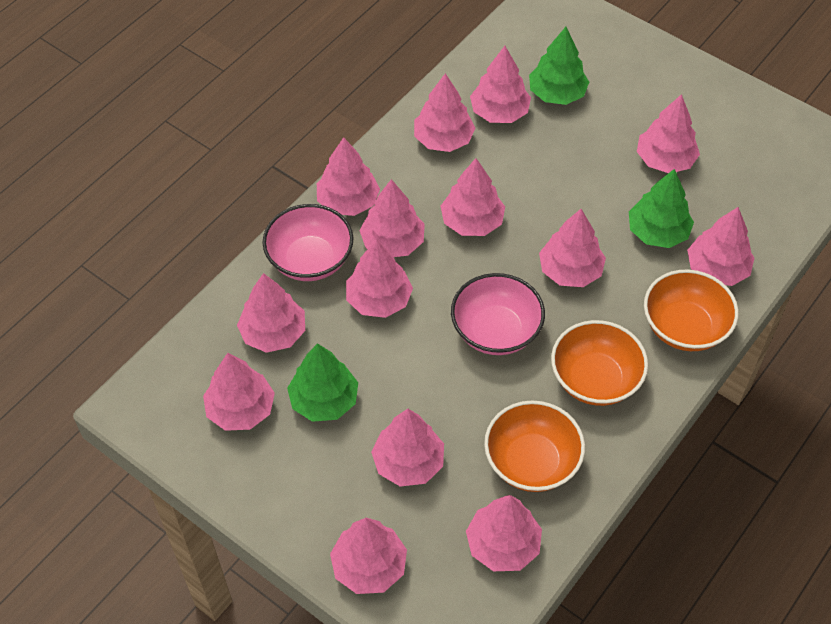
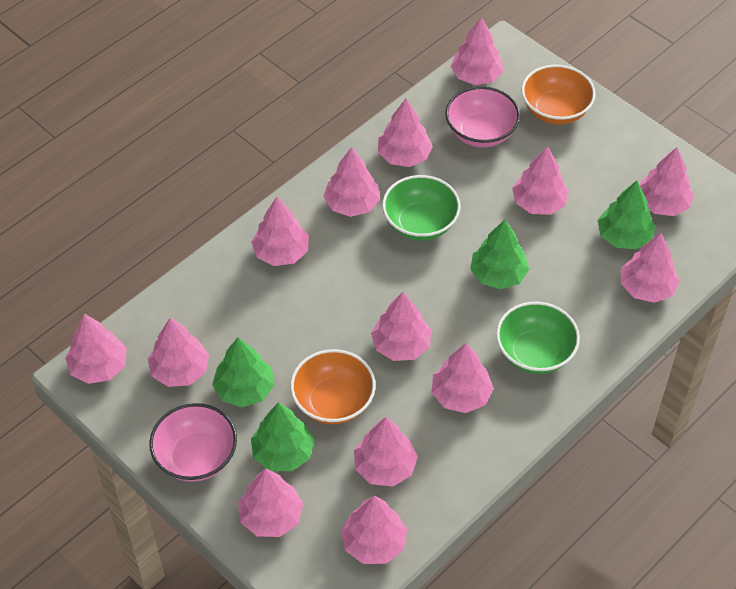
green bowl: 0 -> 2
green tree: 3 -> 4
orange bowl: 3 -> 2

